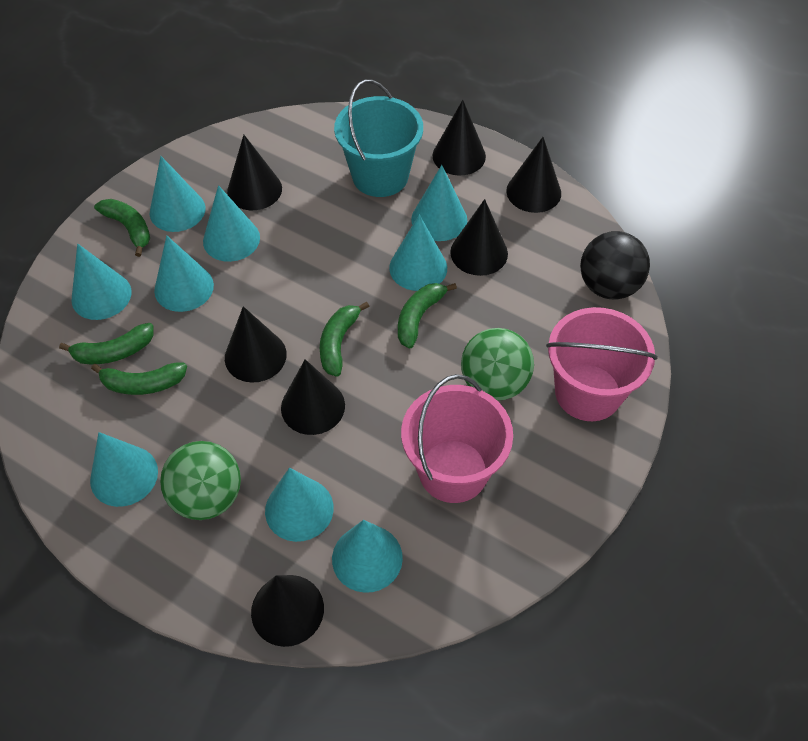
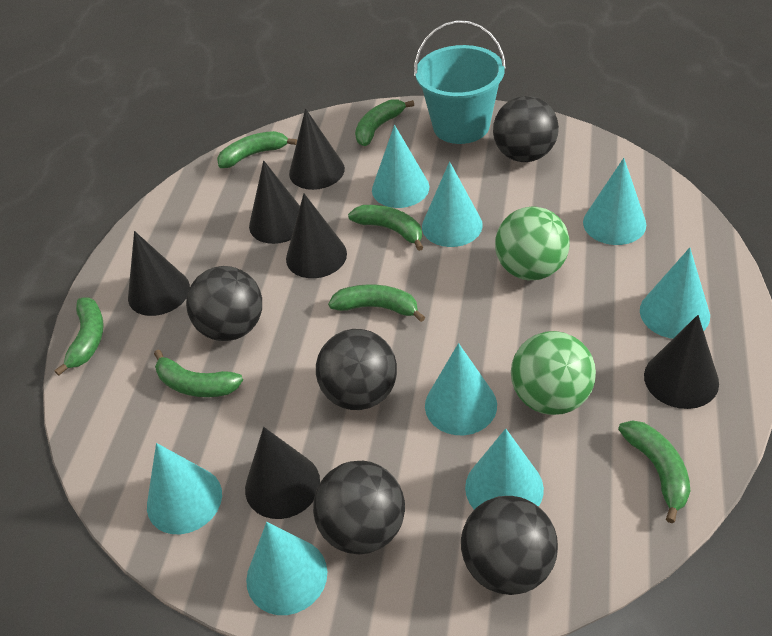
black ball: 1 -> 5
black cone: 7 -> 6
green banana: 5 -> 7
pink bucket: 2 -> 0
turquoise cone: 9 -> 8

